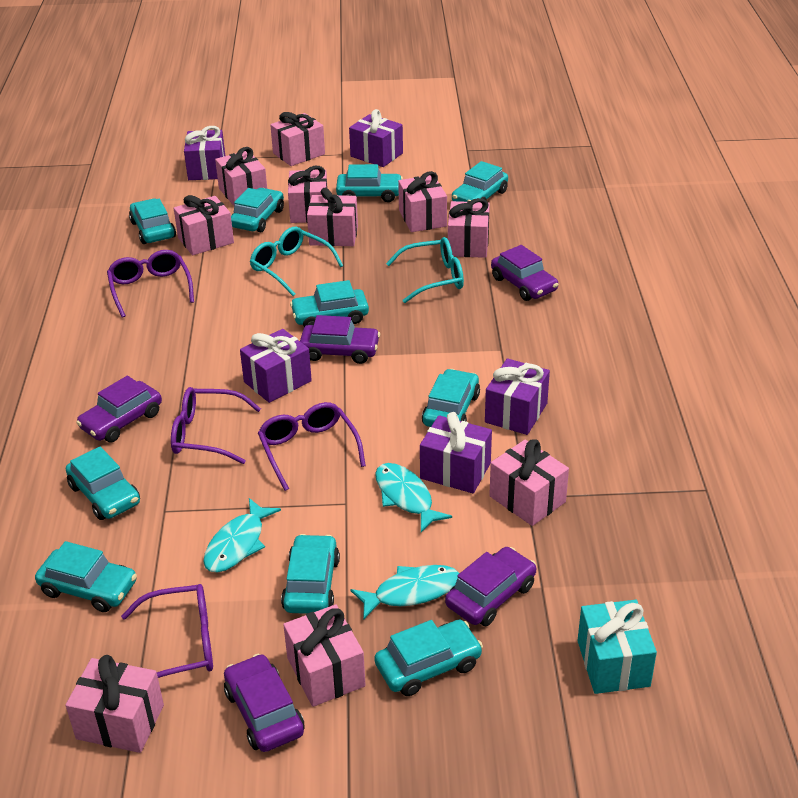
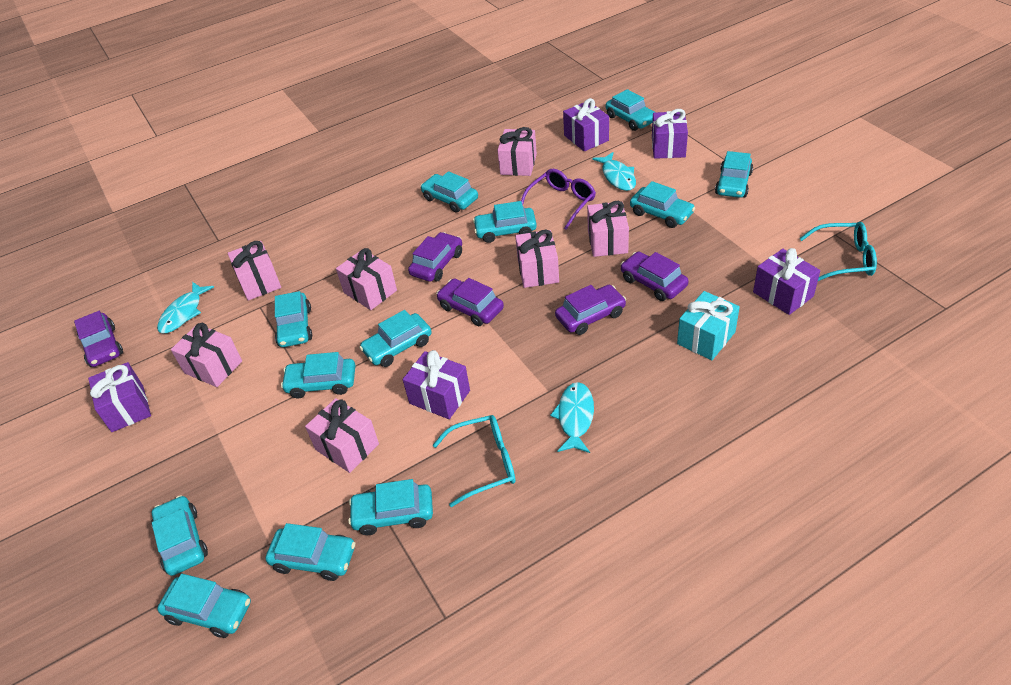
pink gift: 10 -> 7
purple glasses: 4 -> 1
turquoise car: 10 -> 12

